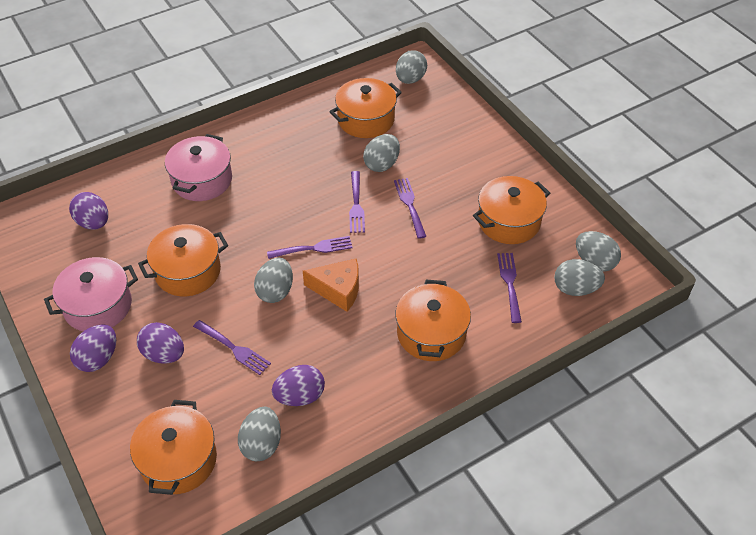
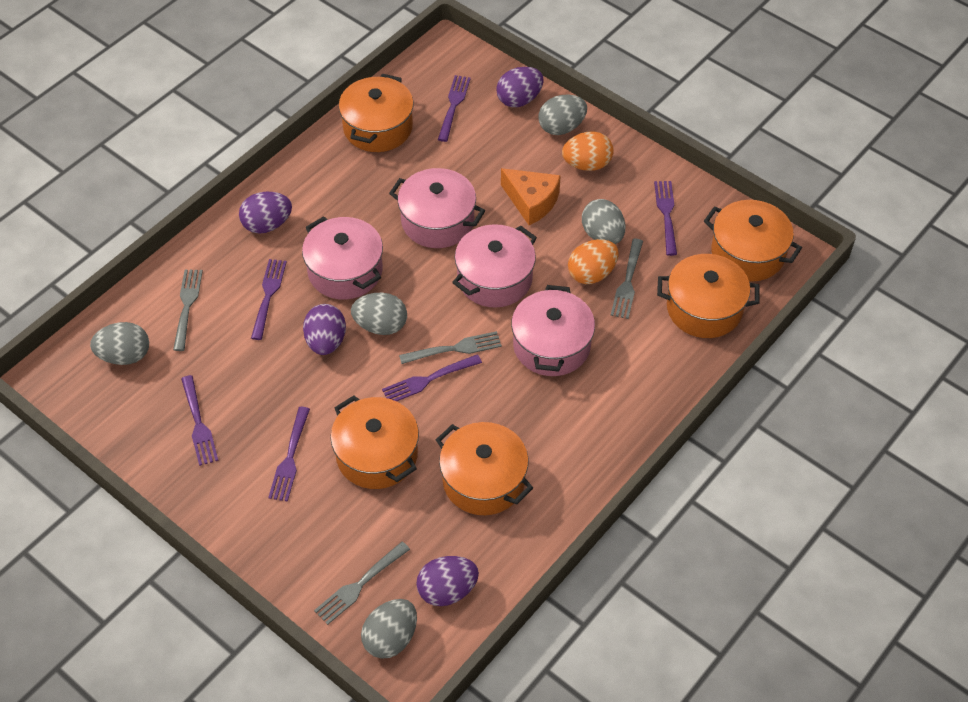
grey egg: 6 -> 5
grey fork: 0 -> 4
orange egg: 0 -> 2
pink pot: 2 -> 4
purple fork: 5 -> 6

